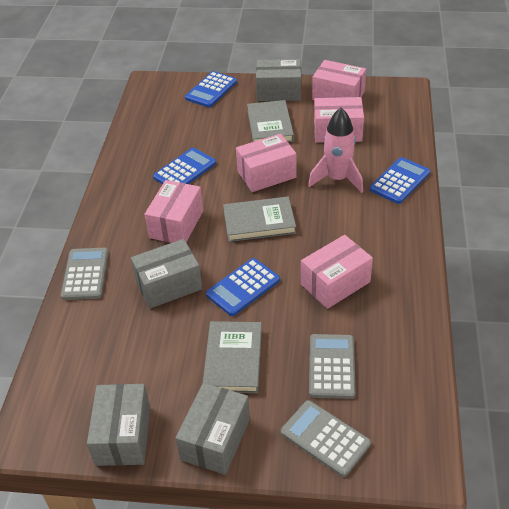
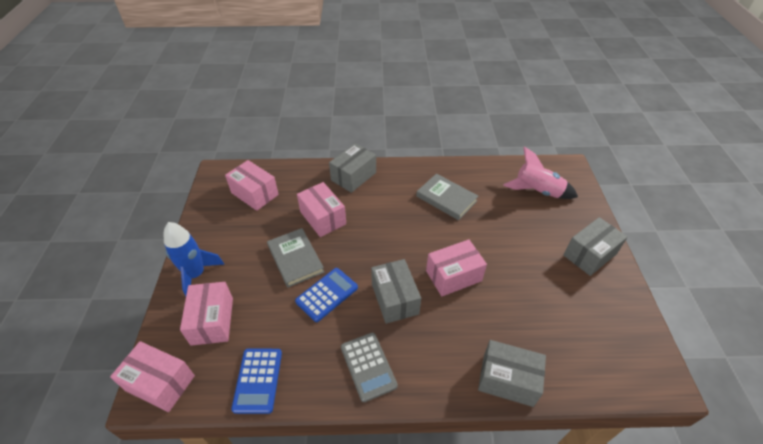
blue calculator: 4 -> 2
blue rocket: 0 -> 1
grey book: 3 -> 2
grey calculator: 3 -> 1

